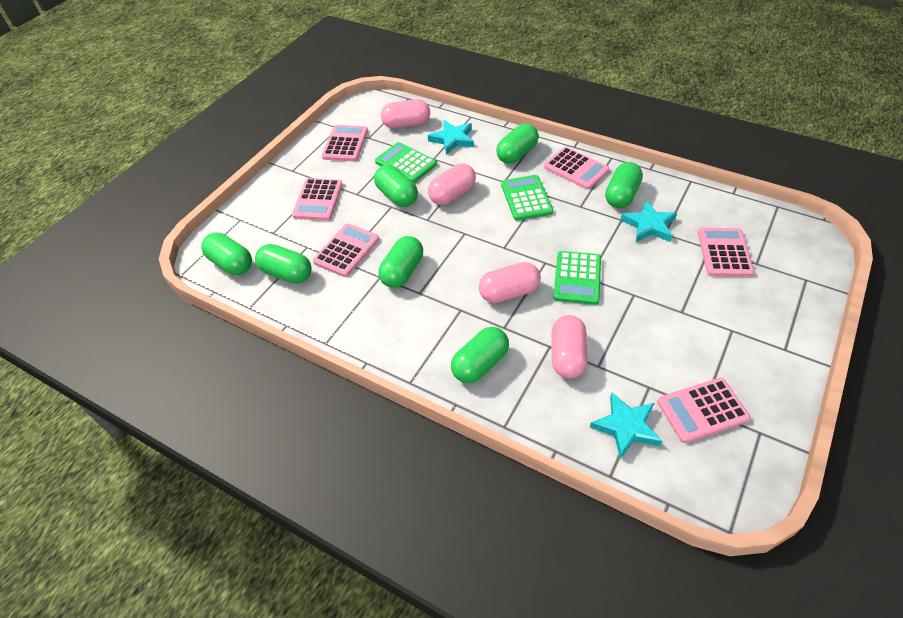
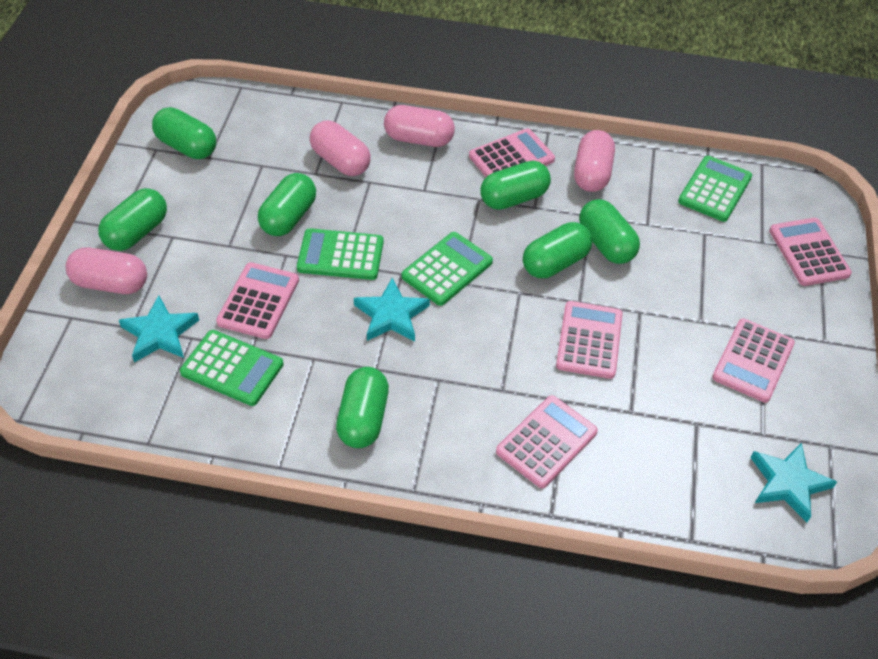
green calculator: 3 -> 4

